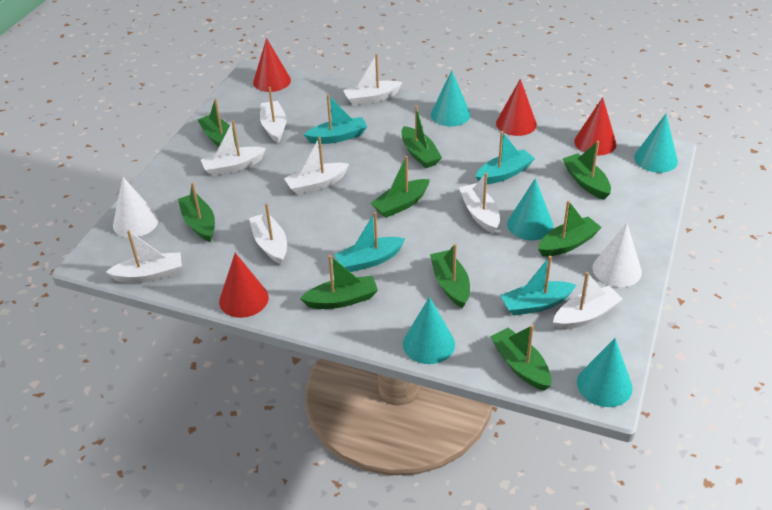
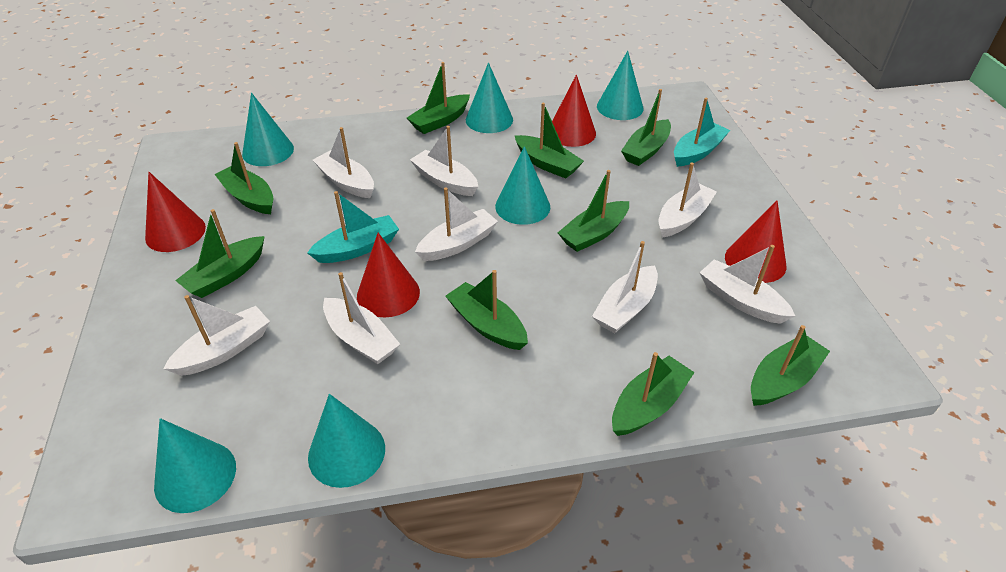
turquoise boat: 4 -> 2
turquoise cone: 5 -> 6
white cone: 2 -> 0

